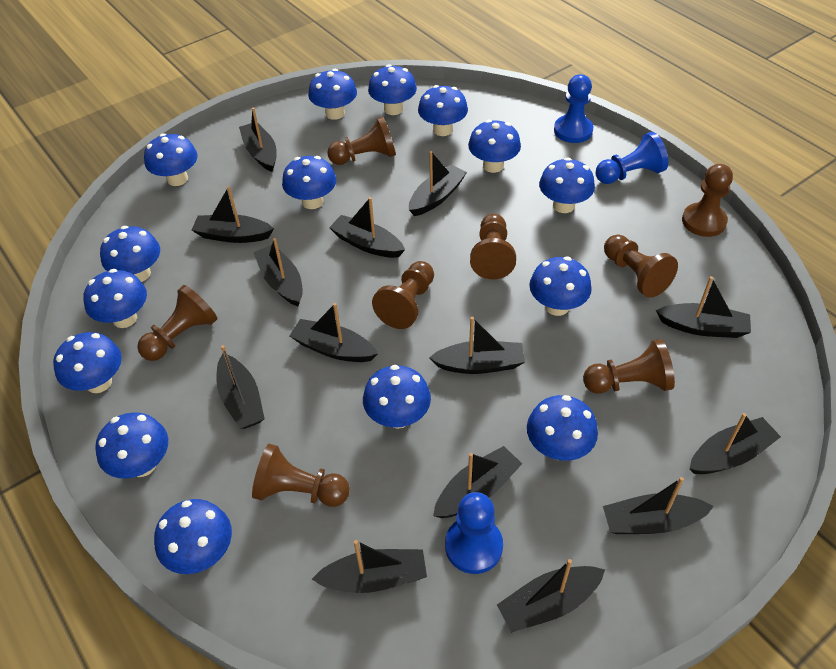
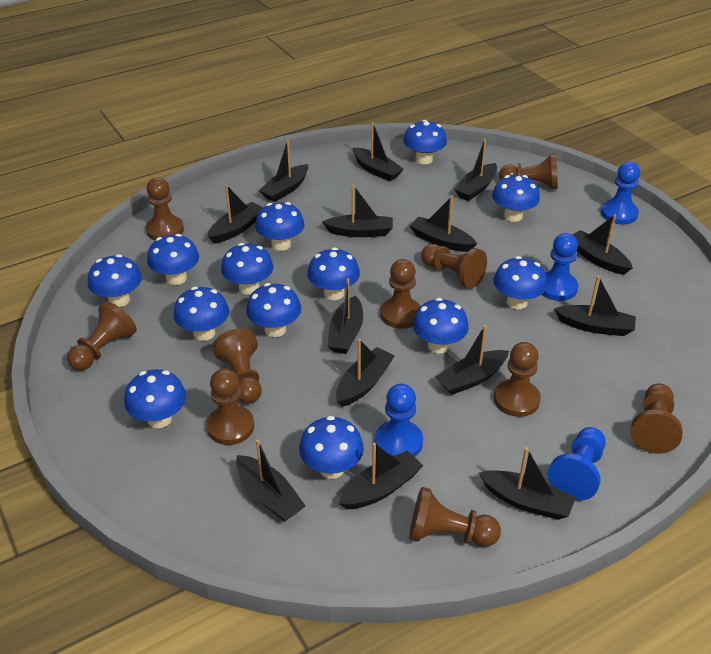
blue mushroom: 15 -> 13
blue pawn: 3 -> 4
brown pawn: 8 -> 10

